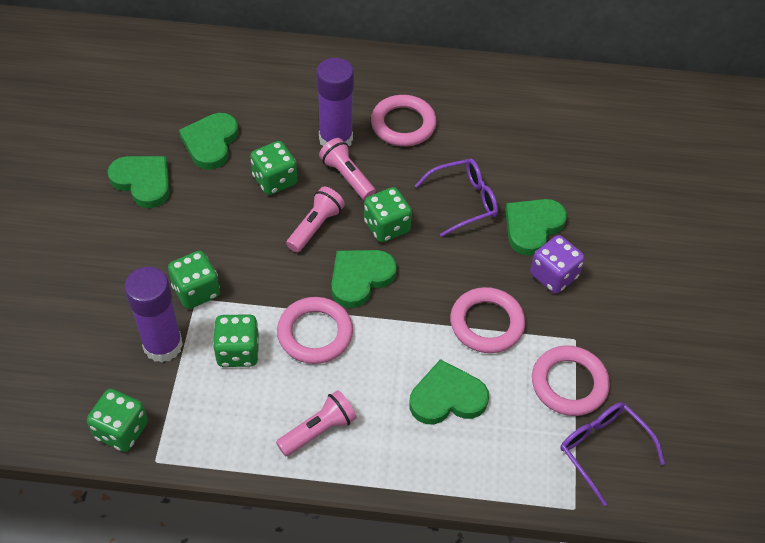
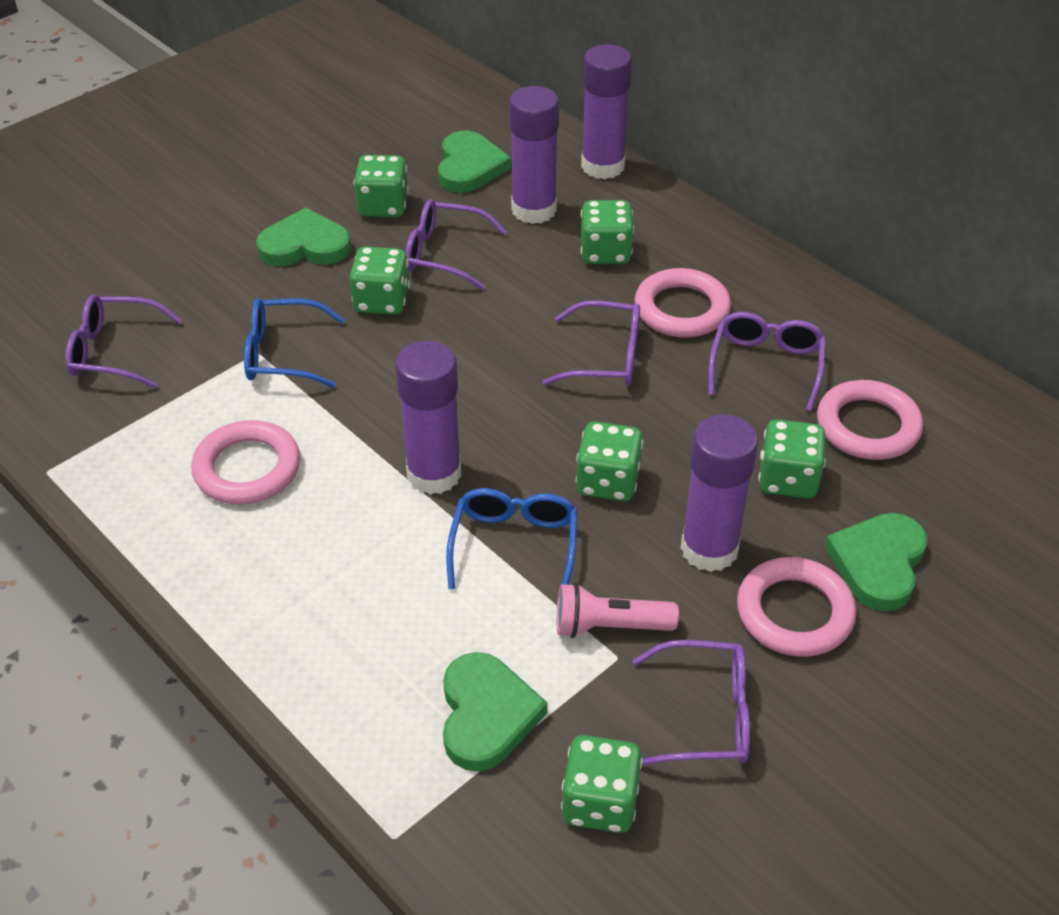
blue glasses: 0 -> 2
green dice: 5 -> 6
green heart: 5 -> 4
pink flashlight: 3 -> 1
purple dice: 1 -> 0
purple glasses: 2 -> 5
purple glue stick: 2 -> 4

